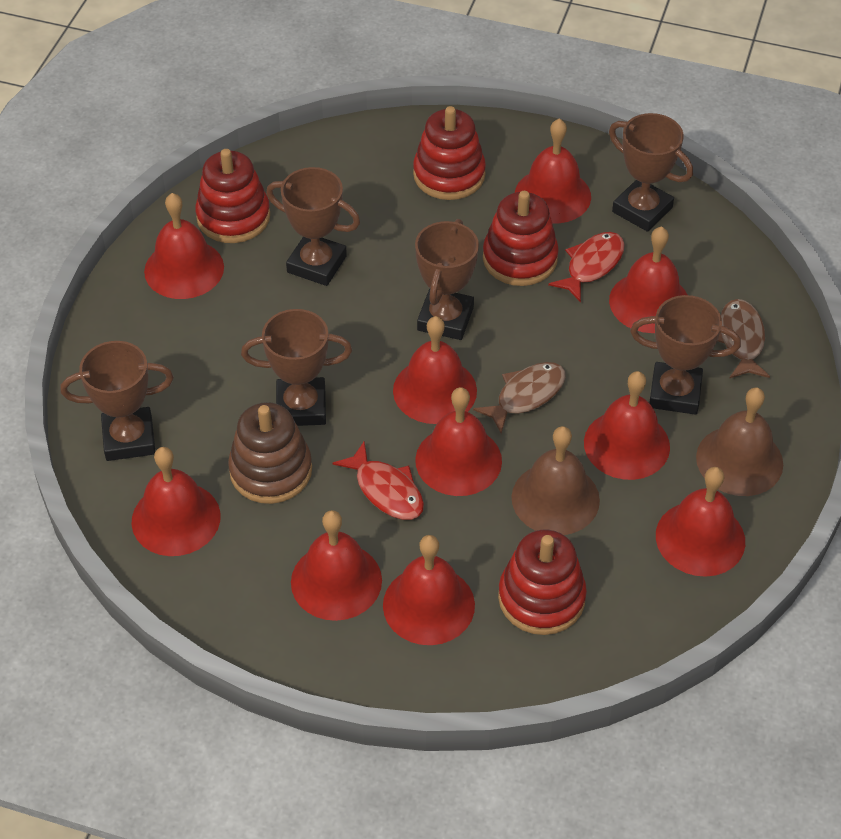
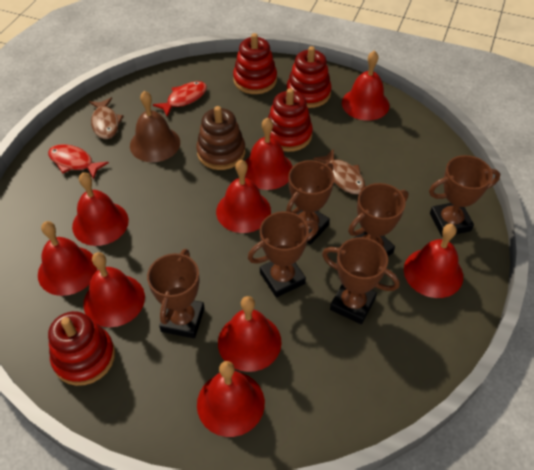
brown bell: 2 -> 1
red bell: 10 -> 9

